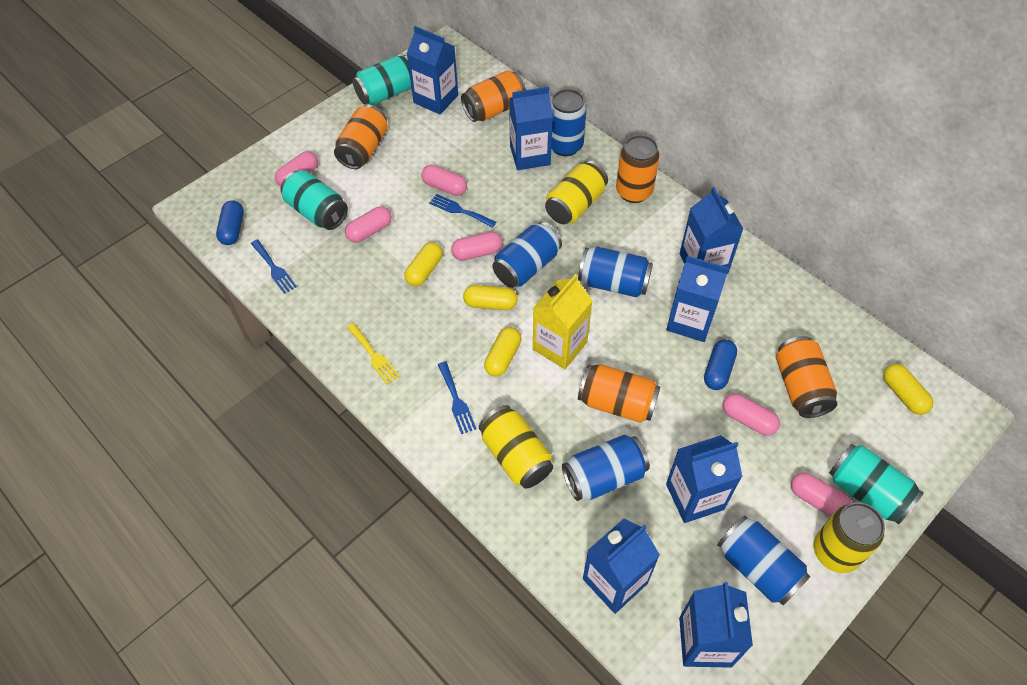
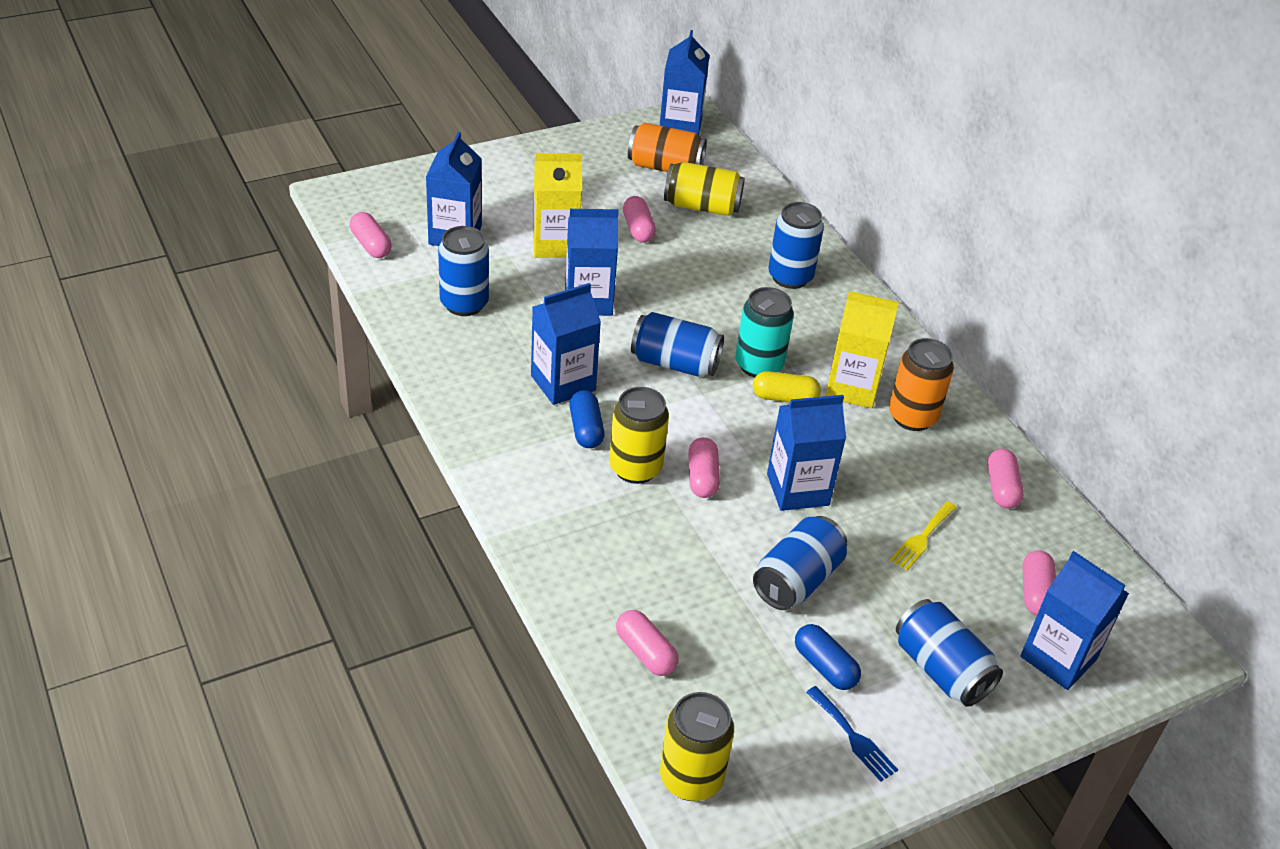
blue carton: 7 -> 6
blue fork: 3 -> 1
orange can: 5 -> 2
turquoise can: 3 -> 1
yellow capsule: 4 -> 1
yellow carton: 1 -> 2

